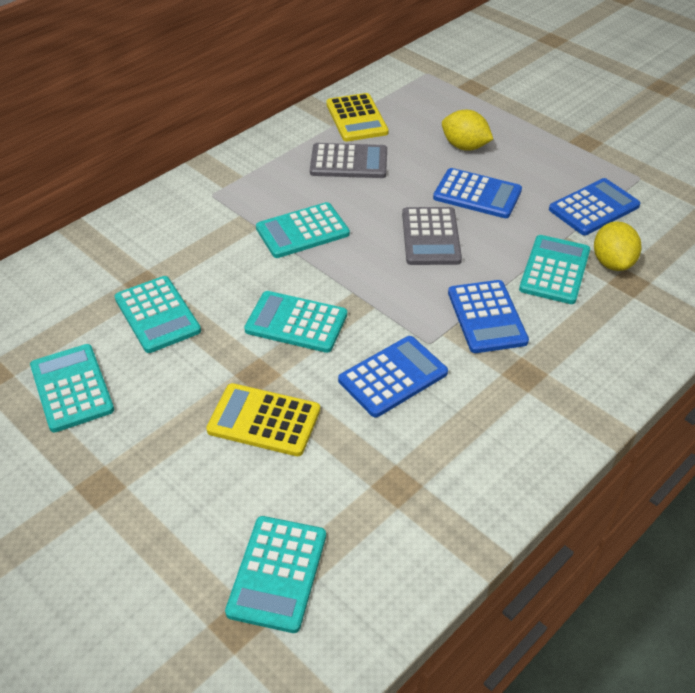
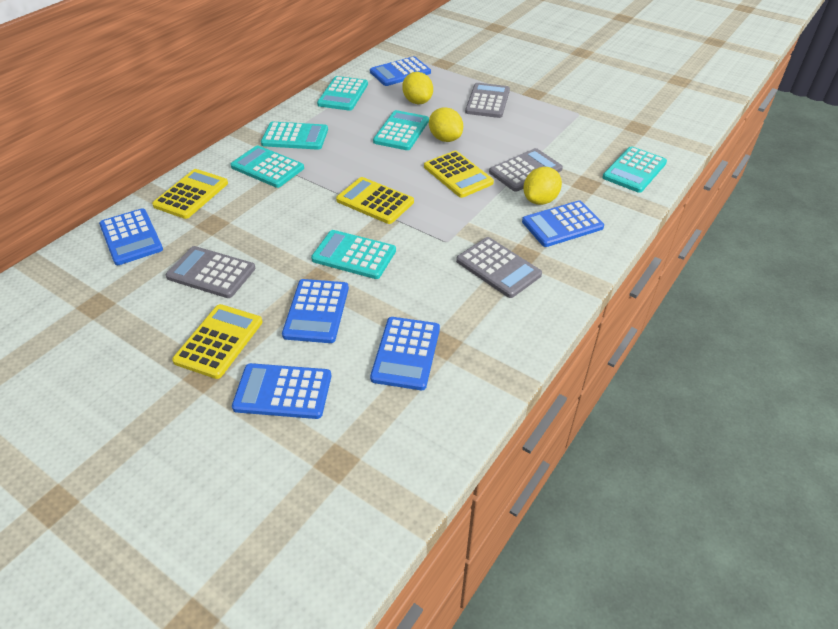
blue calculator: 4 -> 6
grey calculator: 2 -> 4
yellow calculator: 2 -> 4
yellow lemon: 2 -> 3

